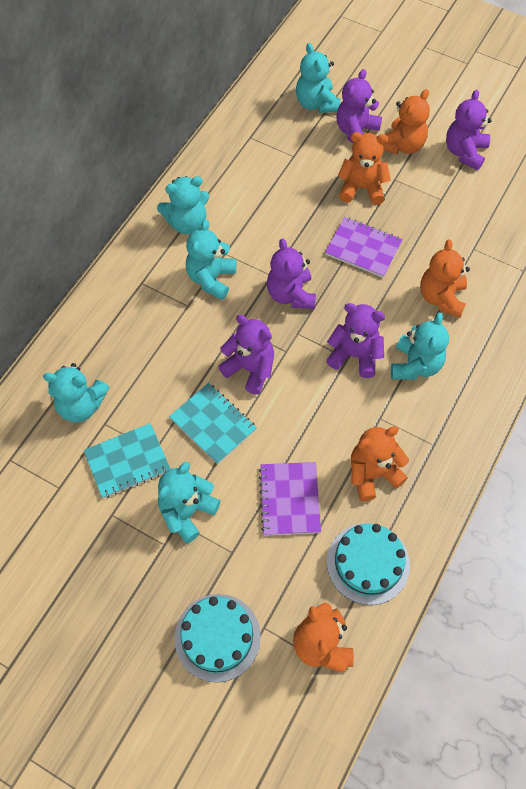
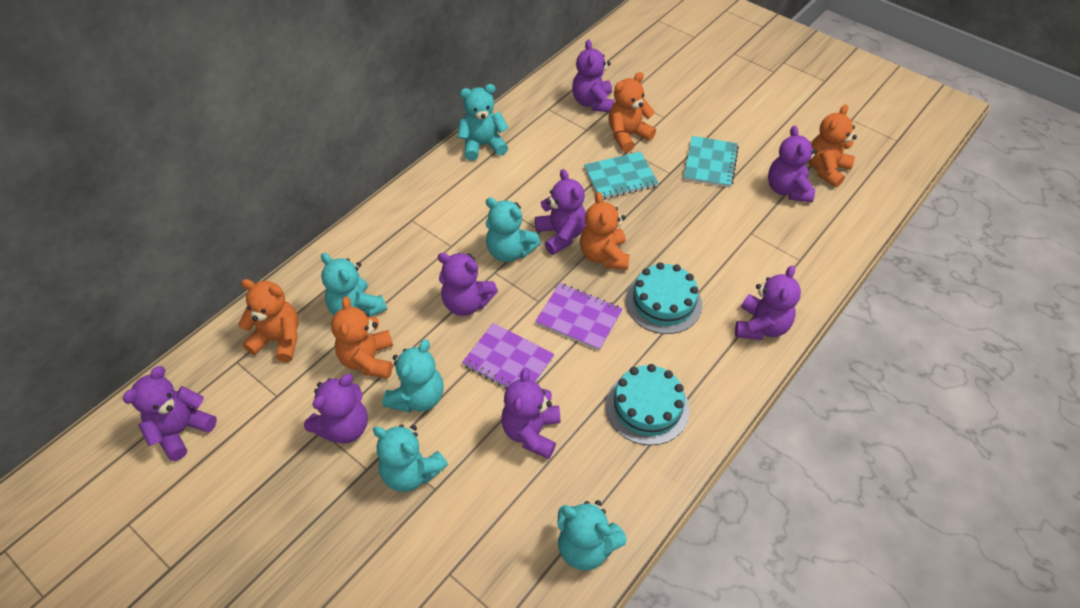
purple teddy bear: 5 -> 8

